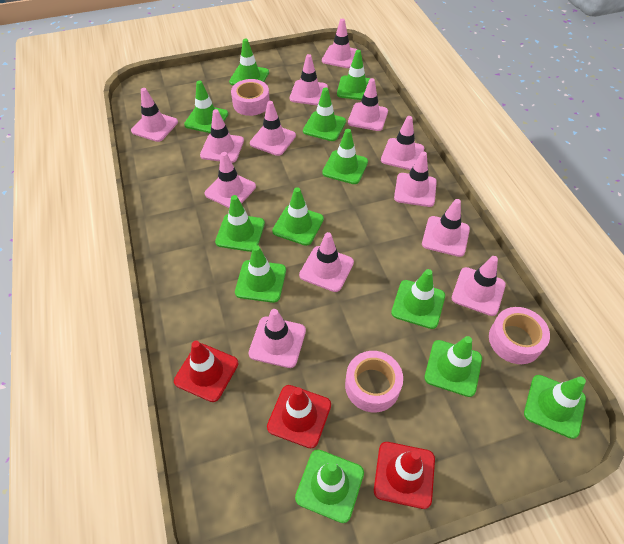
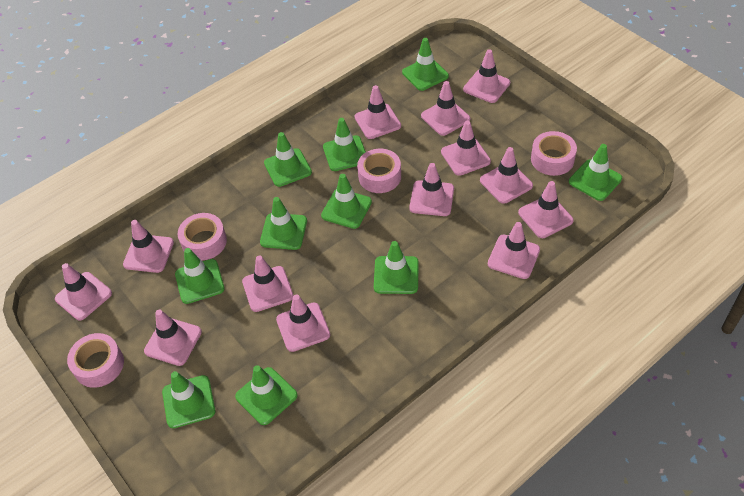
green traffic cone: 12 -> 10
pink tape: 3 -> 4
red traffic cone: 3 -> 0

